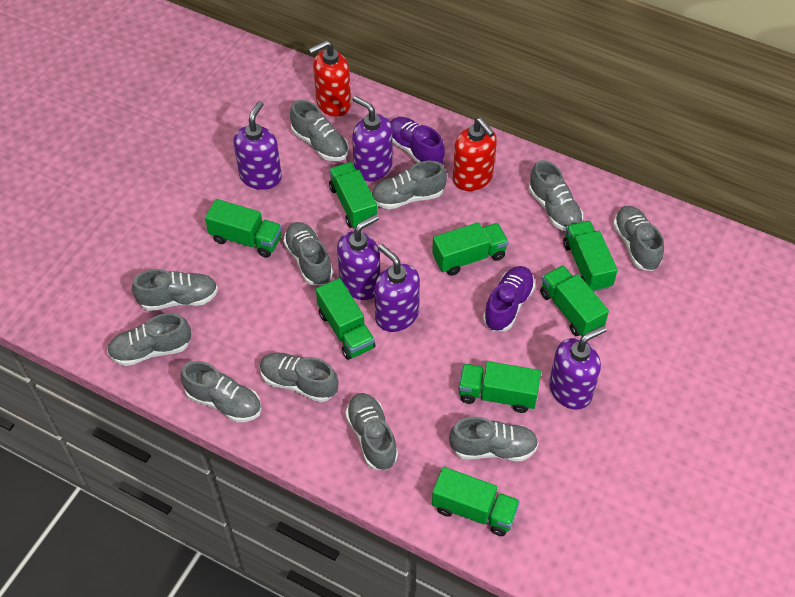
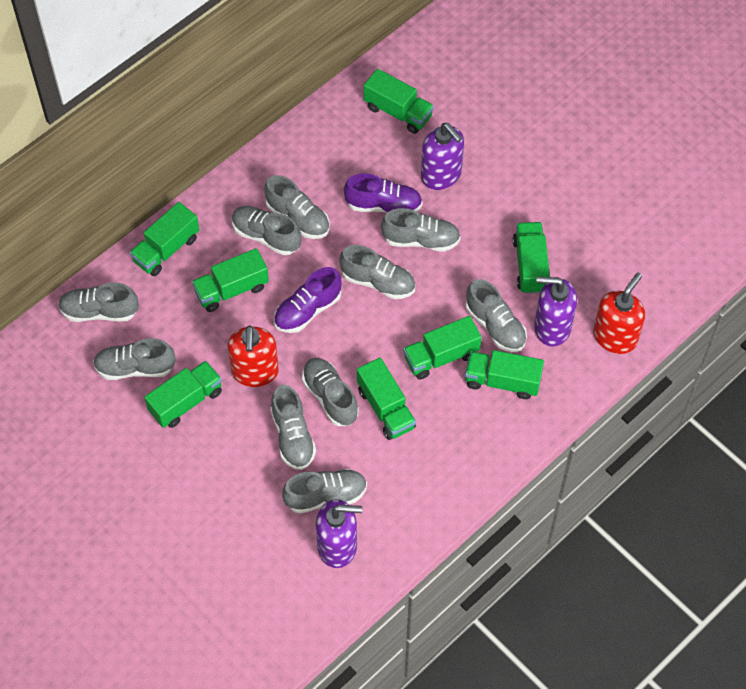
grey shoe: 11 -> 10
purple soap dispenser: 5 -> 3

